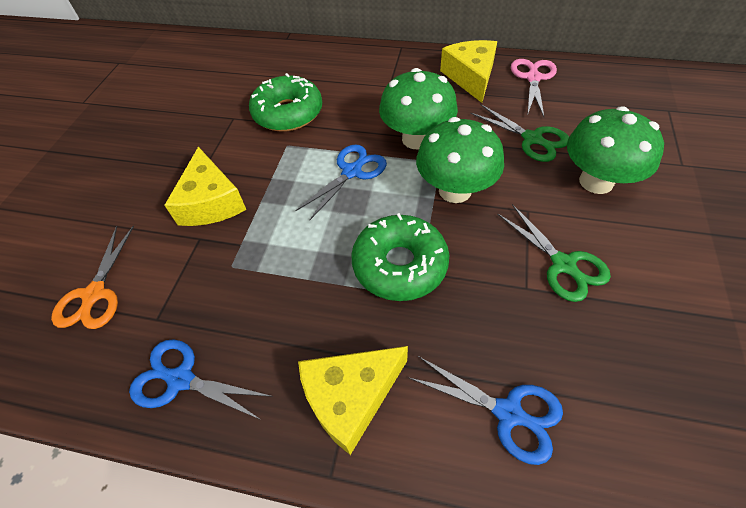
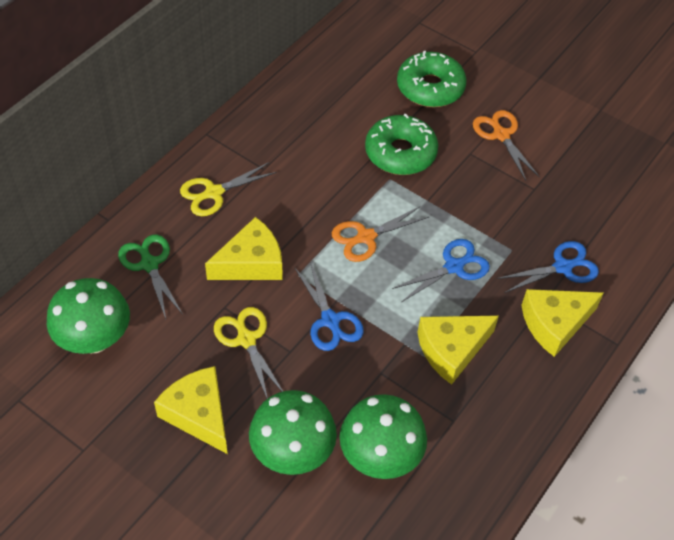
green scissors: 2 -> 1
orange scissors: 1 -> 2
pink scissors: 1 -> 0
yellow cheese: 3 -> 4
yellow scissors: 0 -> 2

